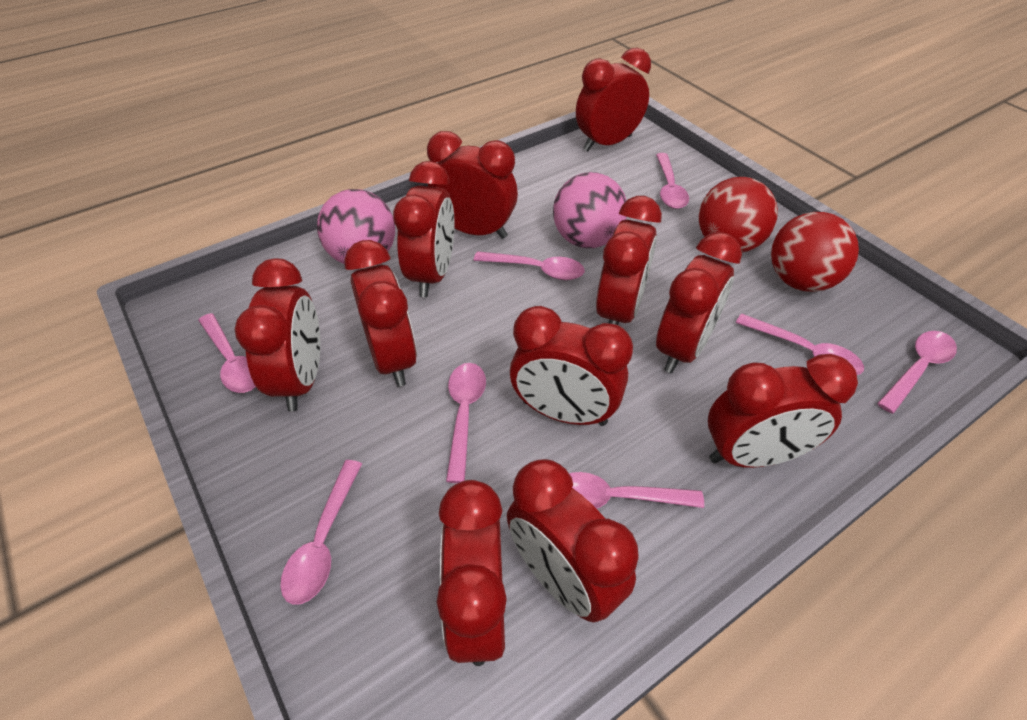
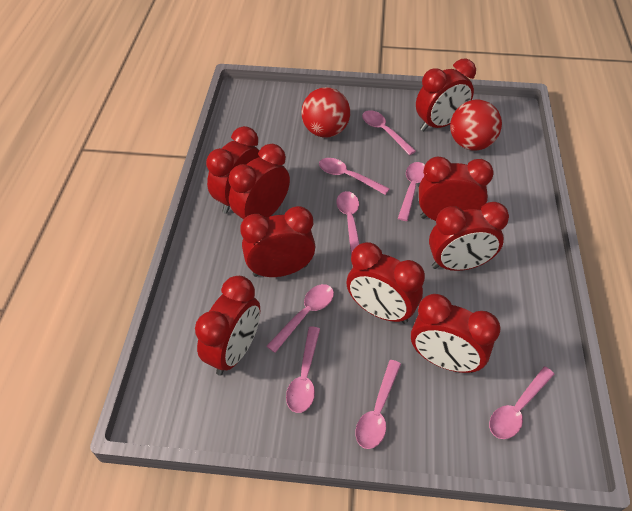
pink ball: 2 -> 0
red clock: 11 -> 9

